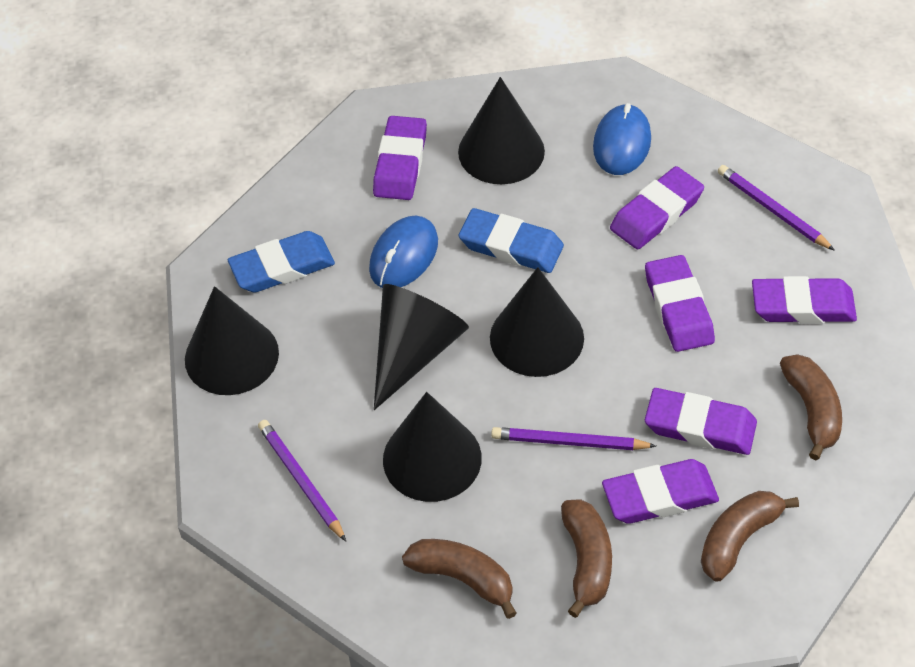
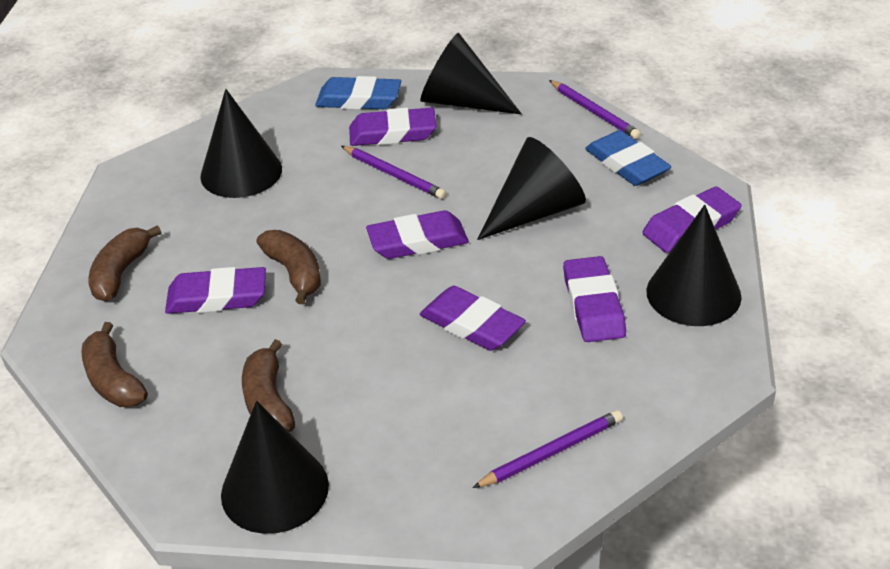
blue mouse: 2 -> 0

